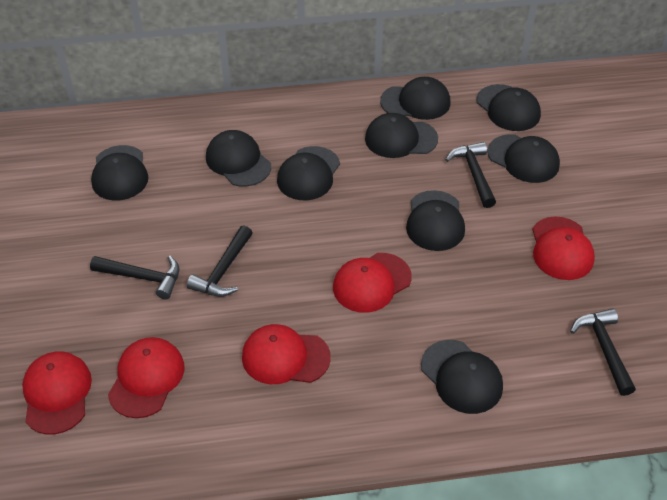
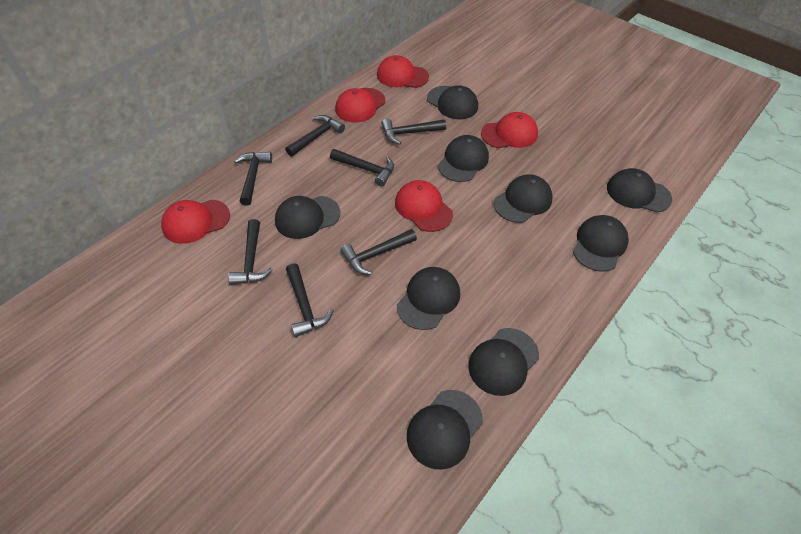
black hammer: 4 -> 7

